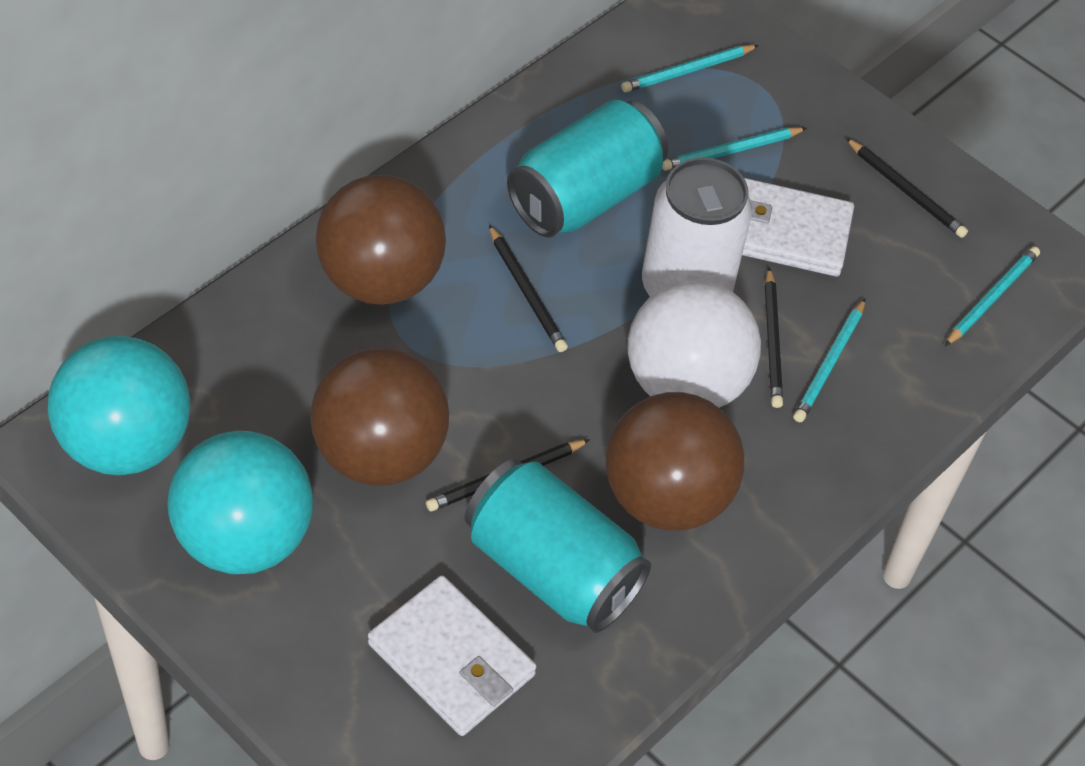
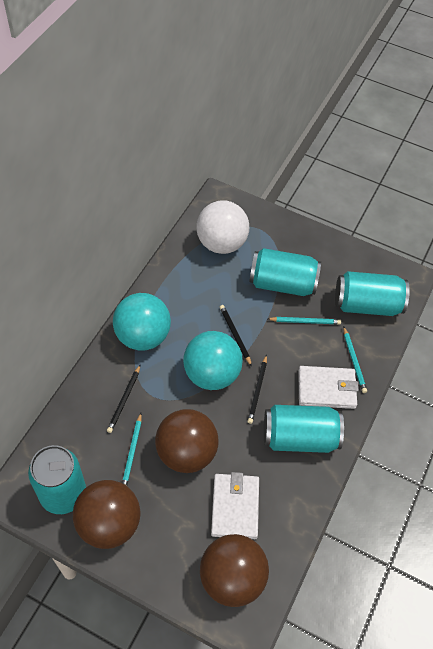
black pencil: 4 -> 3
turquoise can: 2 -> 4
turquoise pencil: 4 -> 3
white can: 1 -> 0

